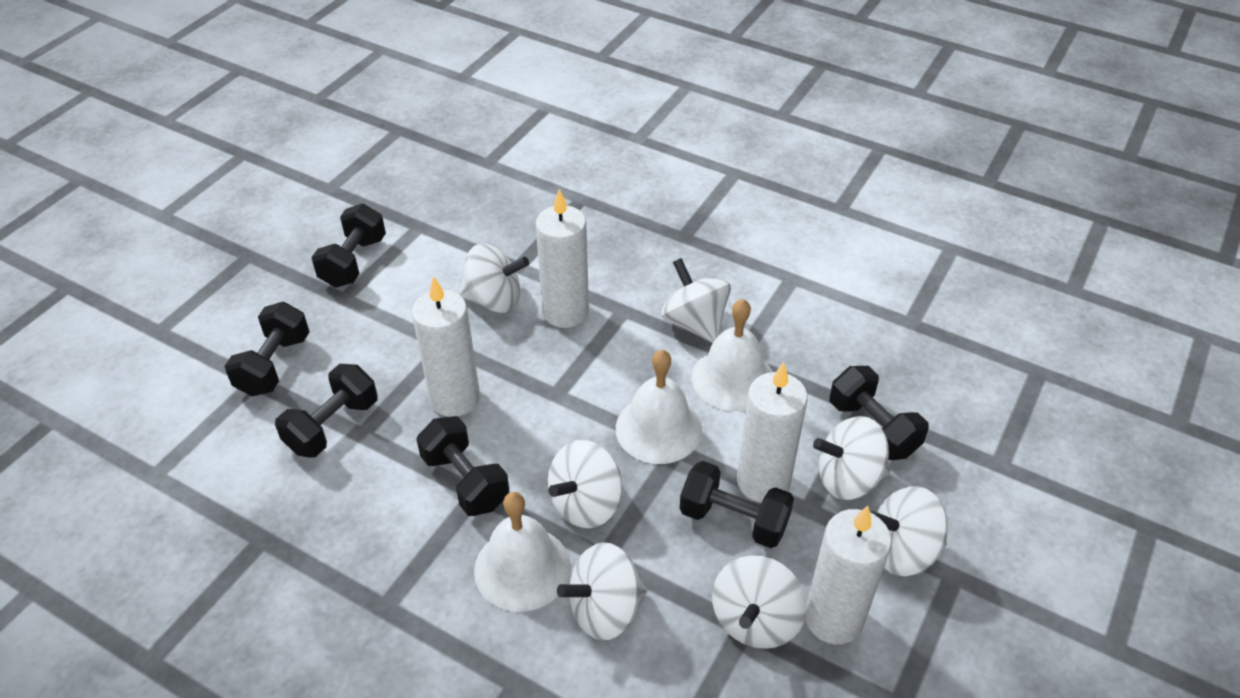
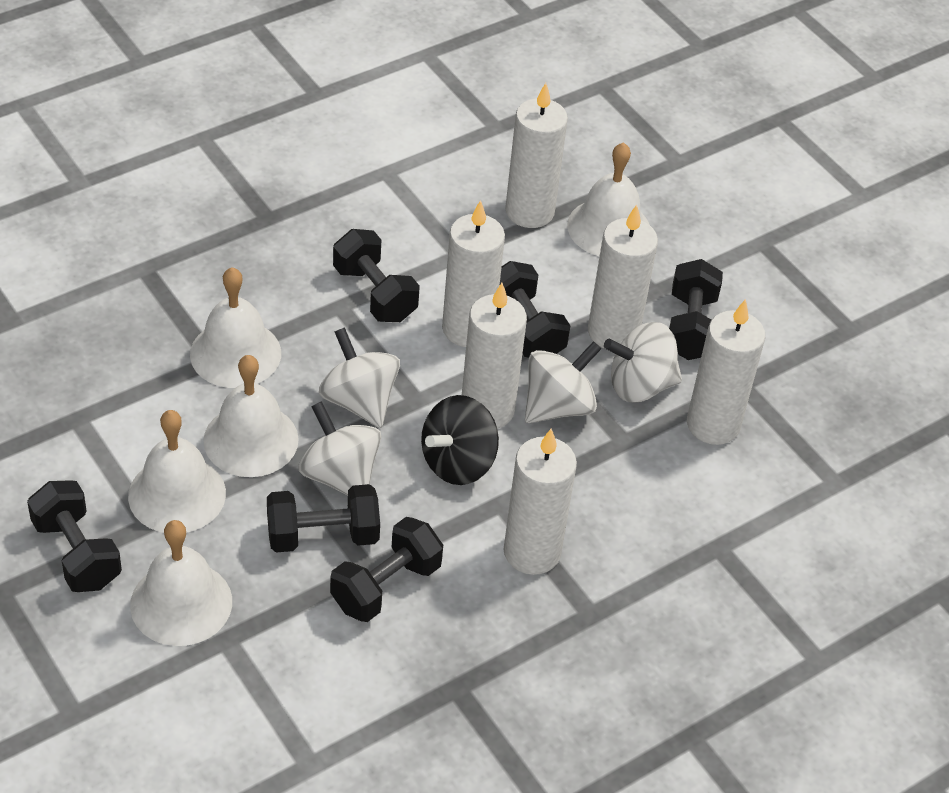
black spinning top: 0 -> 1
white bell: 3 -> 5
white candle: 4 -> 6
white spinning top: 7 -> 4

